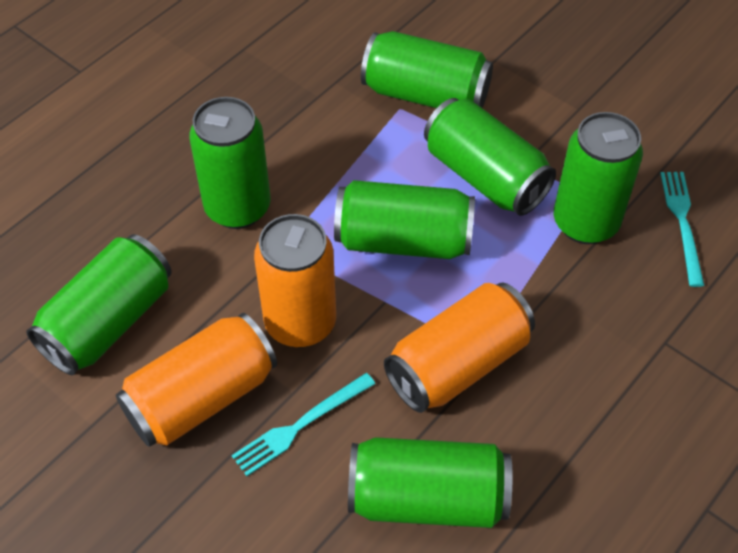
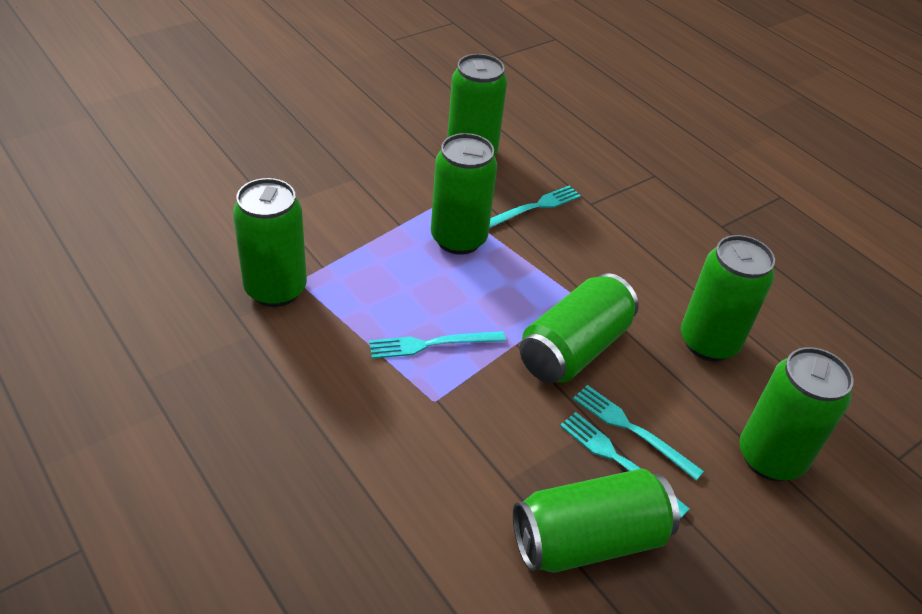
orange can: 3 -> 0
turquoise fork: 2 -> 4

